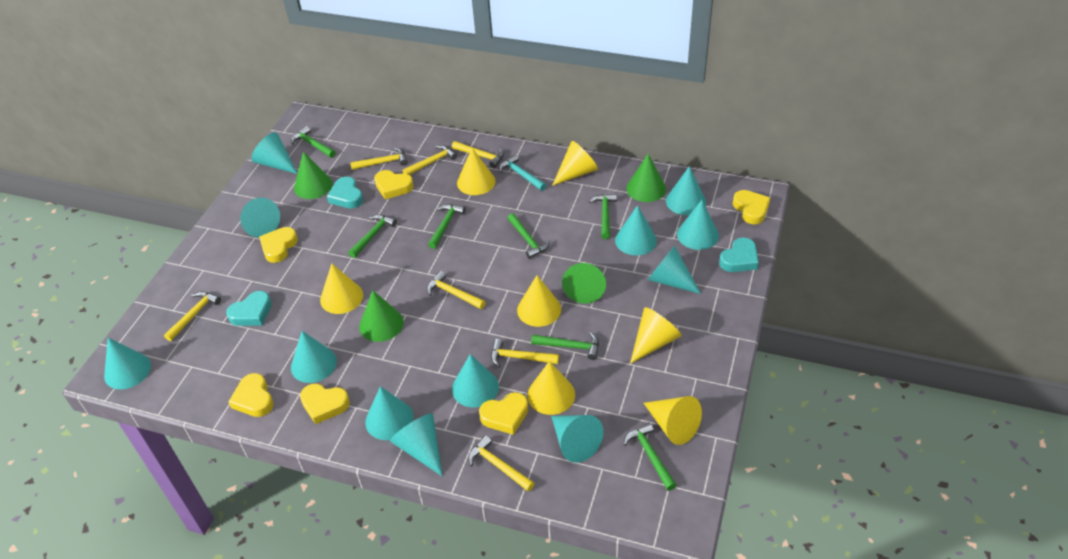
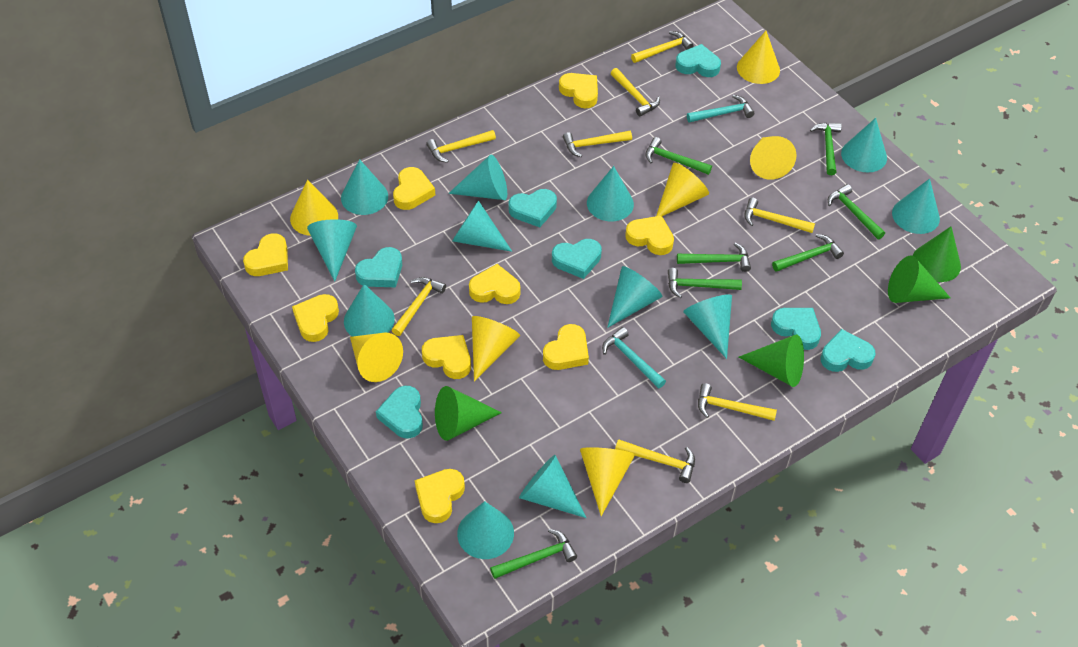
turquoise hammer: 1 -> 2
turquoise heart: 3 -> 7
yellow hammer: 7 -> 8
yellow heart: 6 -> 9

